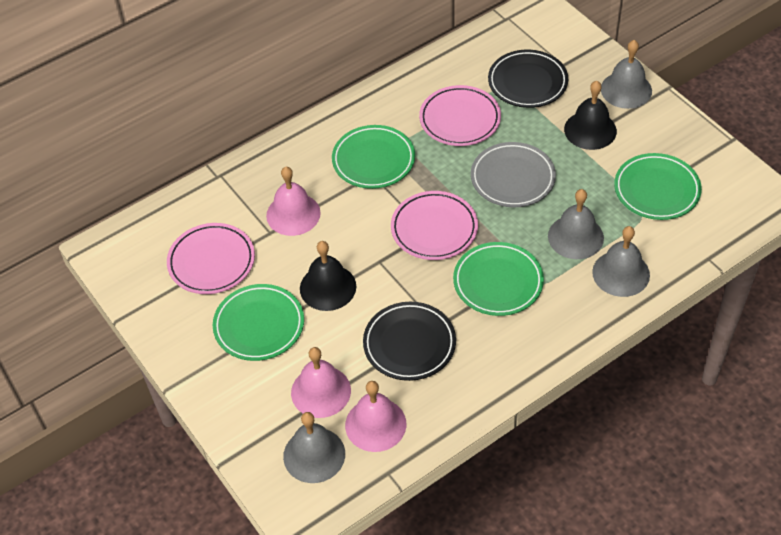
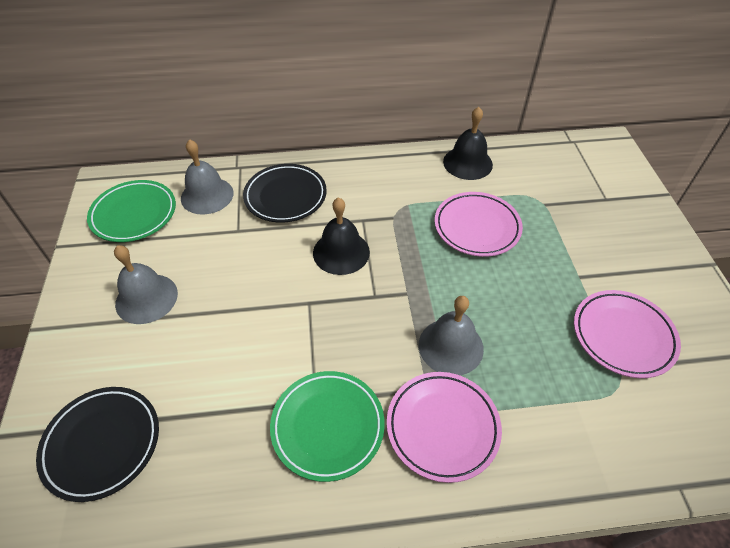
green plate: 4 -> 2
grey bell: 4 -> 3
grey plate: 1 -> 0
pink bell: 3 -> 0

